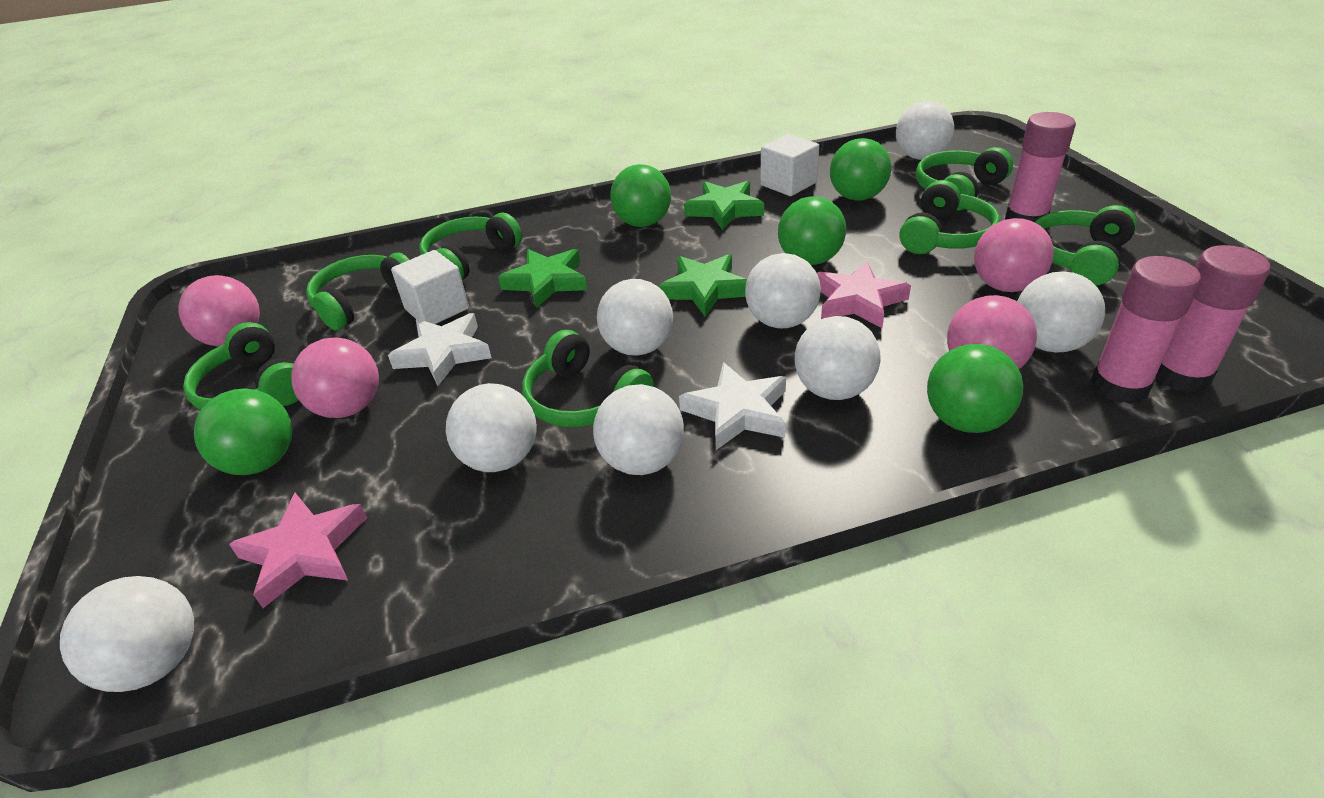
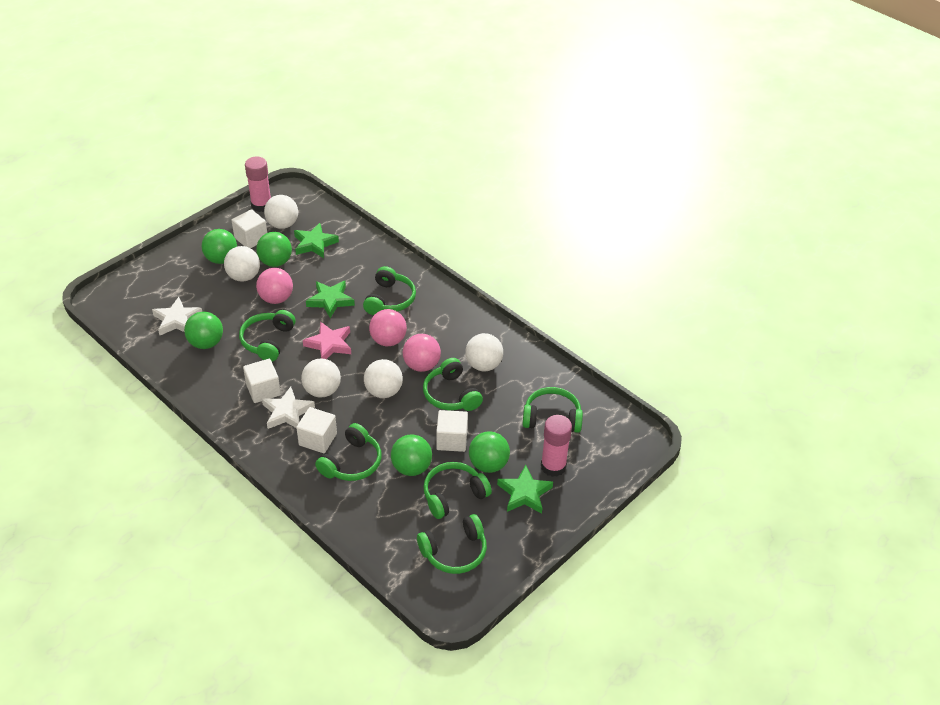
pink ball: 4 -> 3
pink glue stick: 3 -> 2
pink star: 2 -> 1
white ball: 8 -> 5
white cube: 2 -> 4

